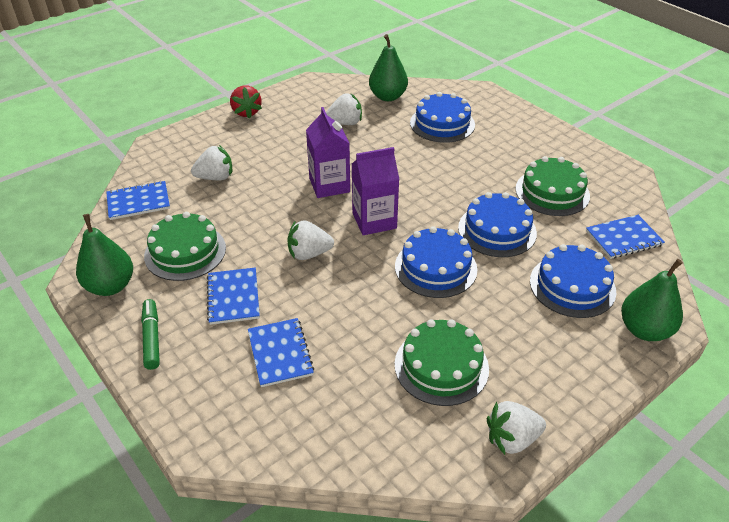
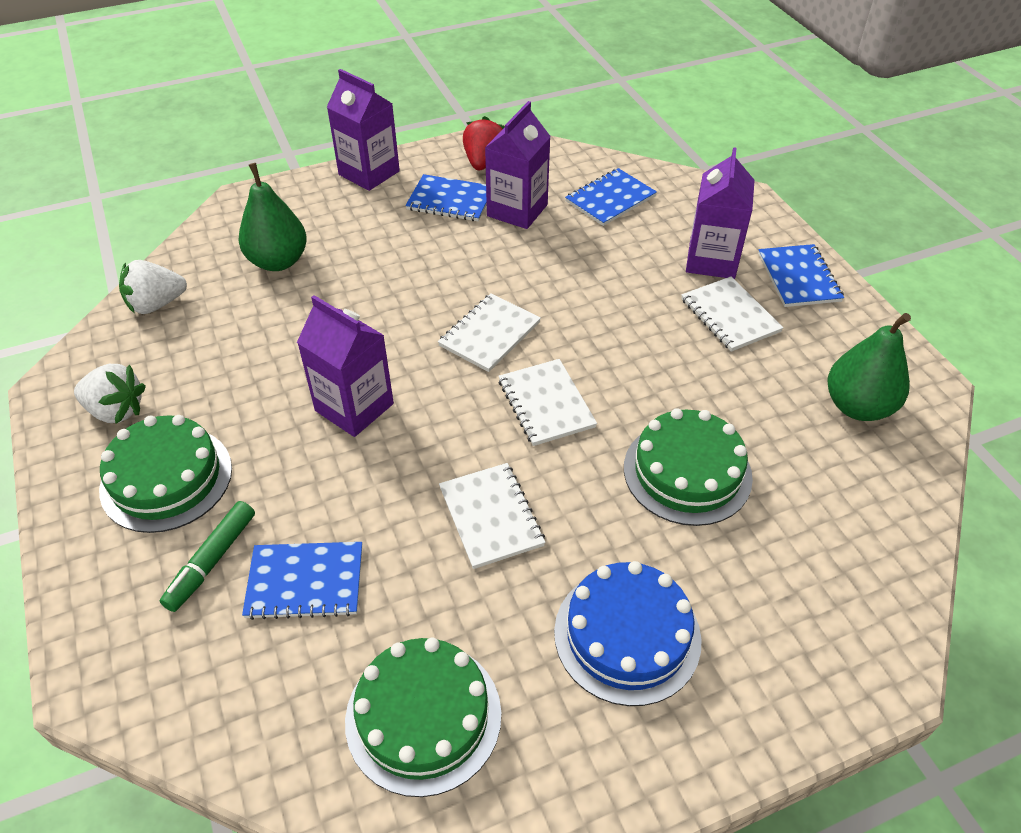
blue cake: 4 -> 1
green pear: 3 -> 2
purple carton: 2 -> 4
white notebook: 0 -> 4
white strawberry: 4 -> 2

